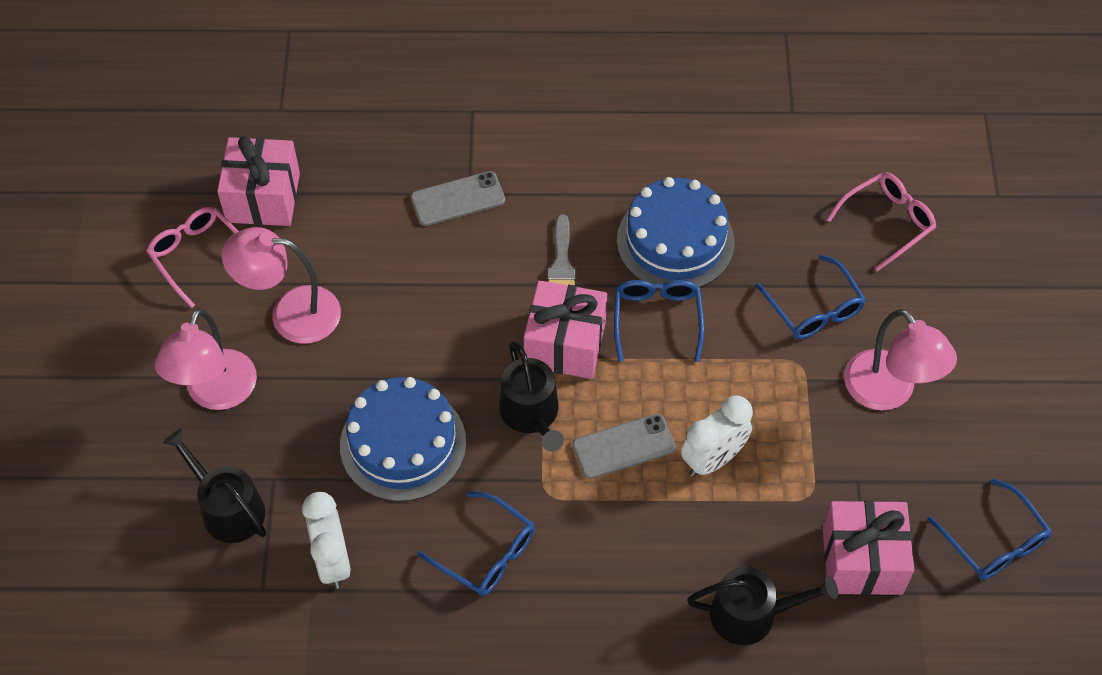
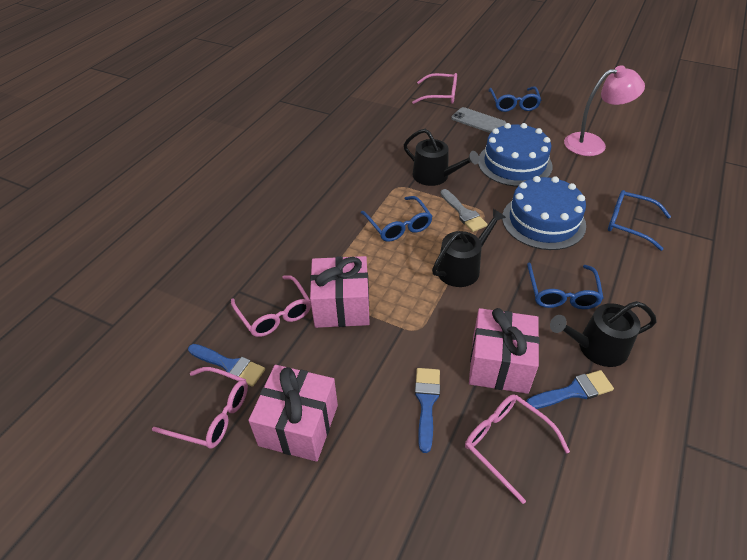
blue brush: 0 -> 3
grey phone: 2 -> 1
pink glasses: 2 -> 4
pink lamp: 3 -> 1
white clock: 2 -> 0

